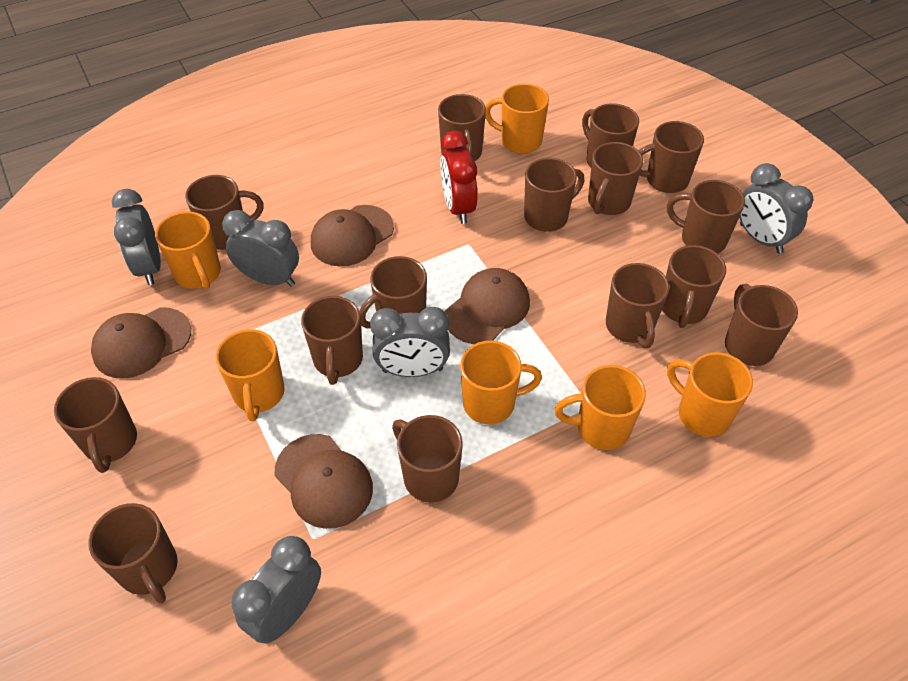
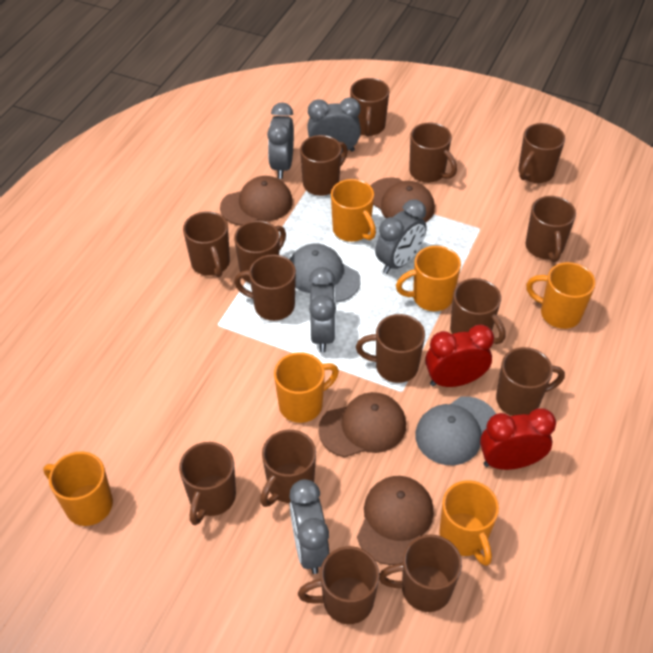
grey cap: 0 -> 2
red clock: 1 -> 2

